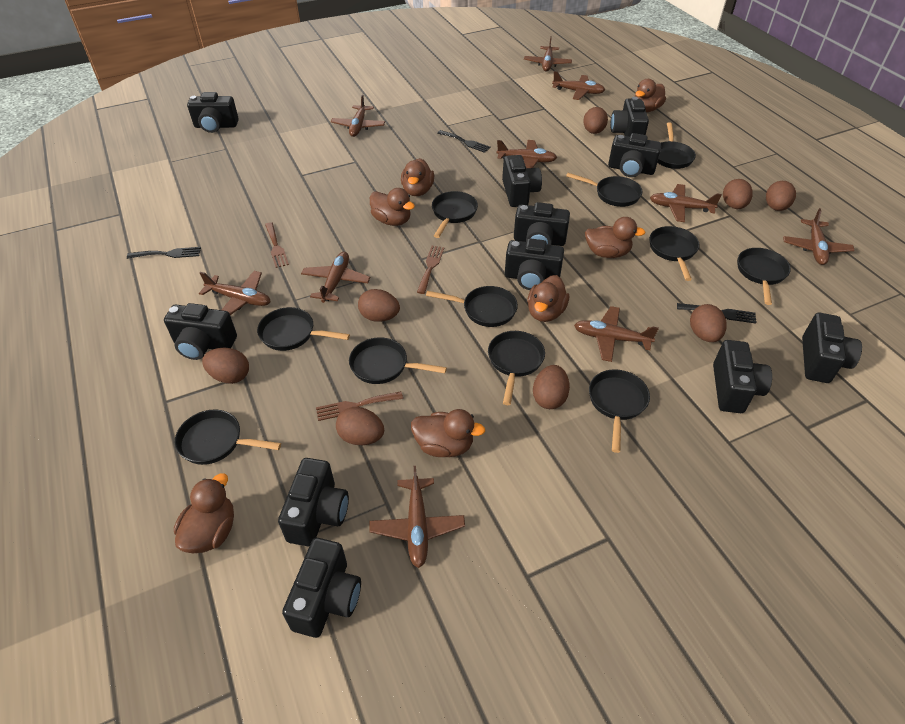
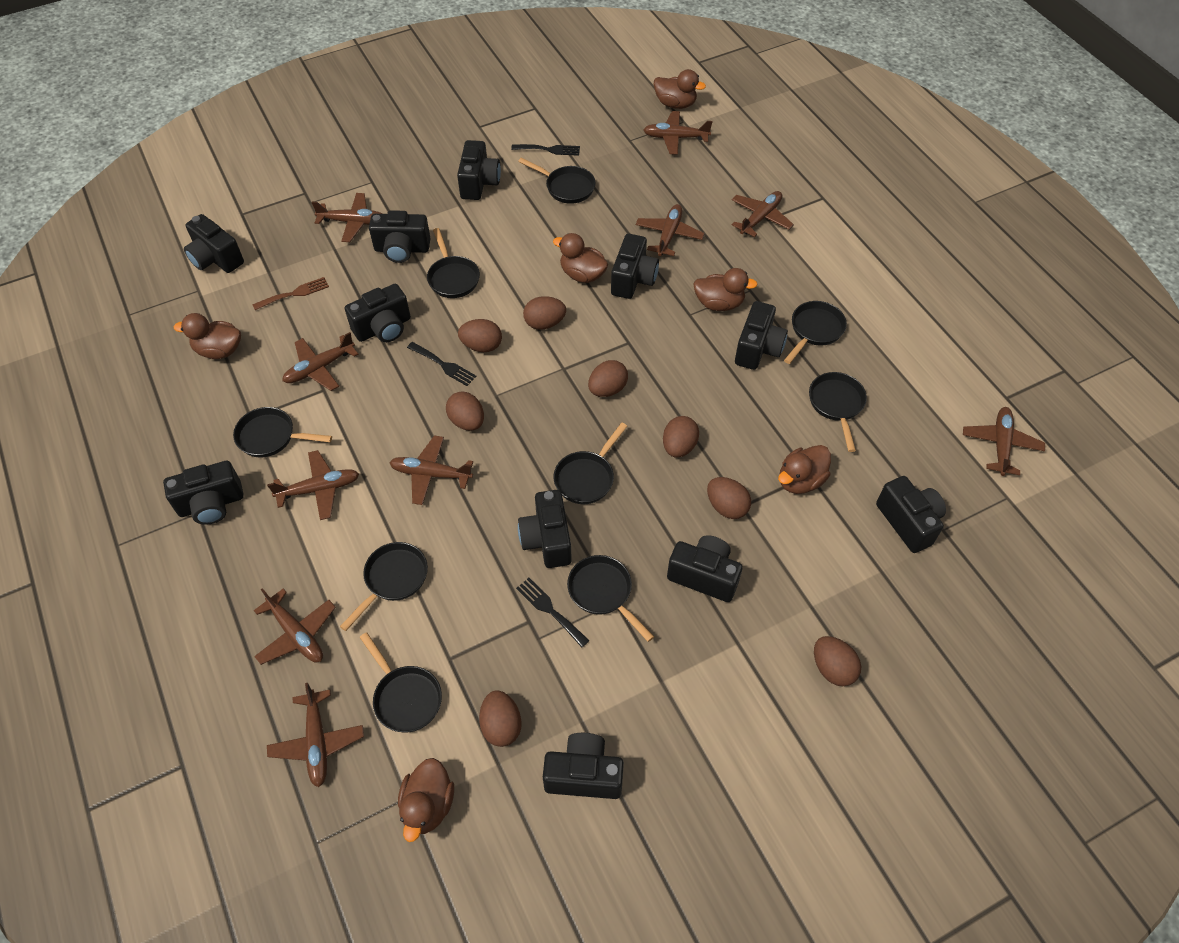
black pan: 11 -> 9
brown duck: 7 -> 6
brown fork: 3 -> 1

